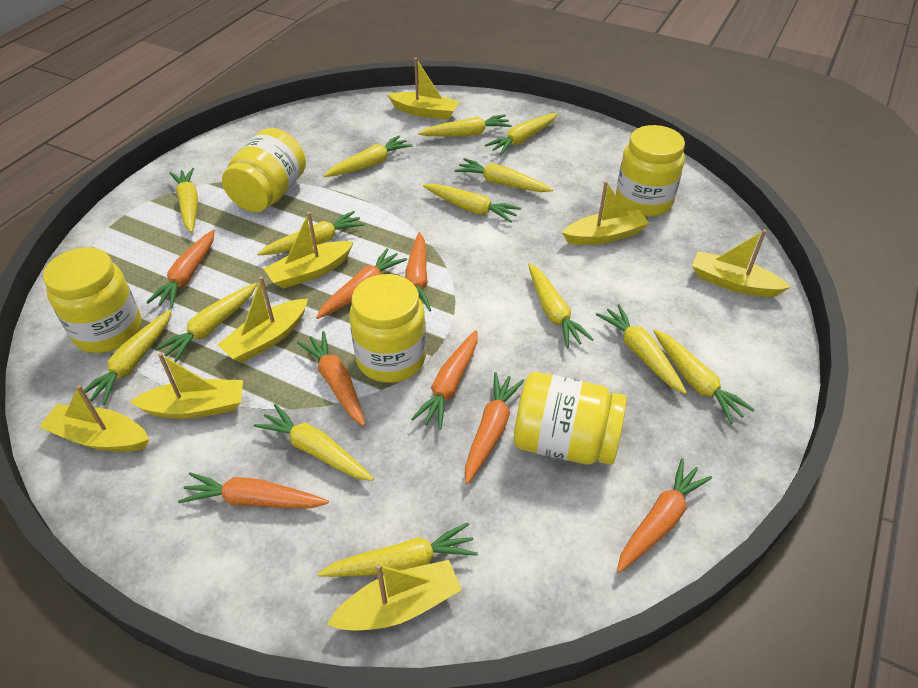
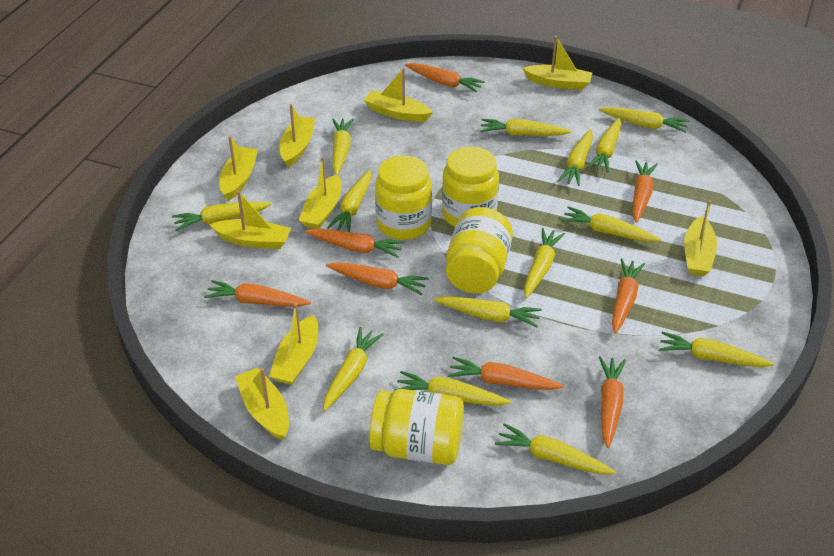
yellow boat: 8 -> 9
yellow jar: 5 -> 4

